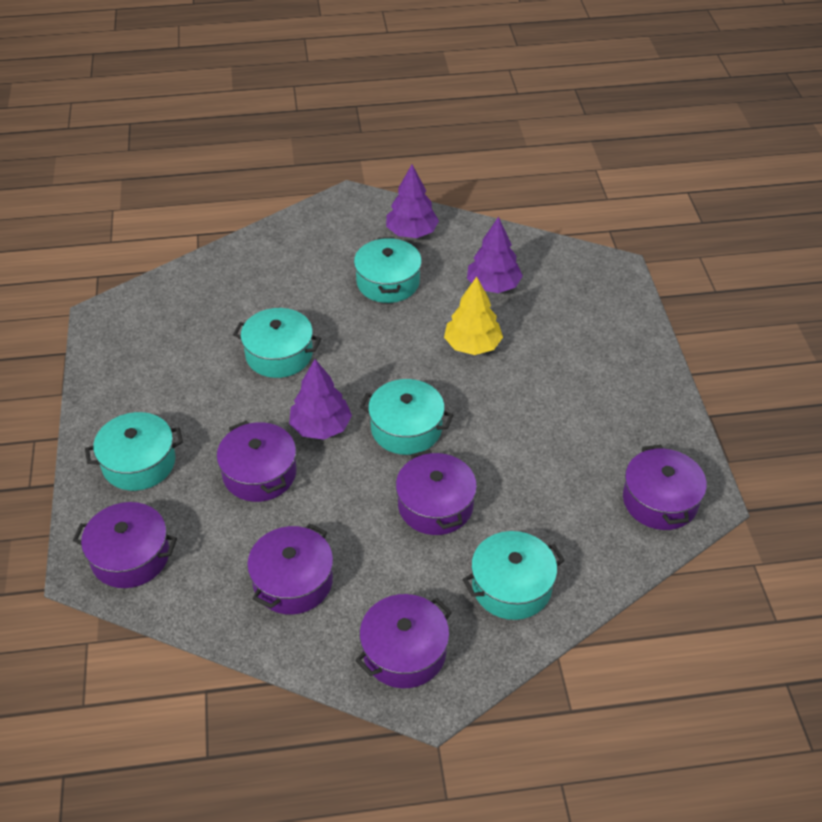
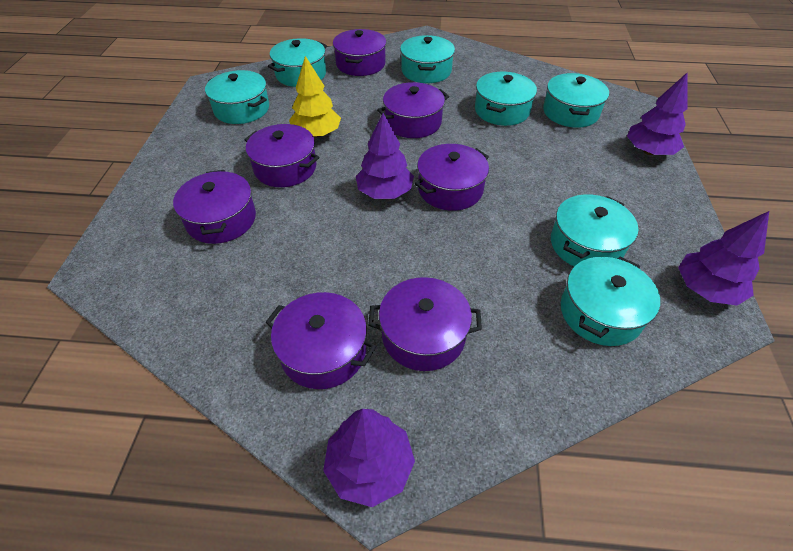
purple pot: 6 -> 7
purple tree: 3 -> 4
turquoise pot: 5 -> 7

